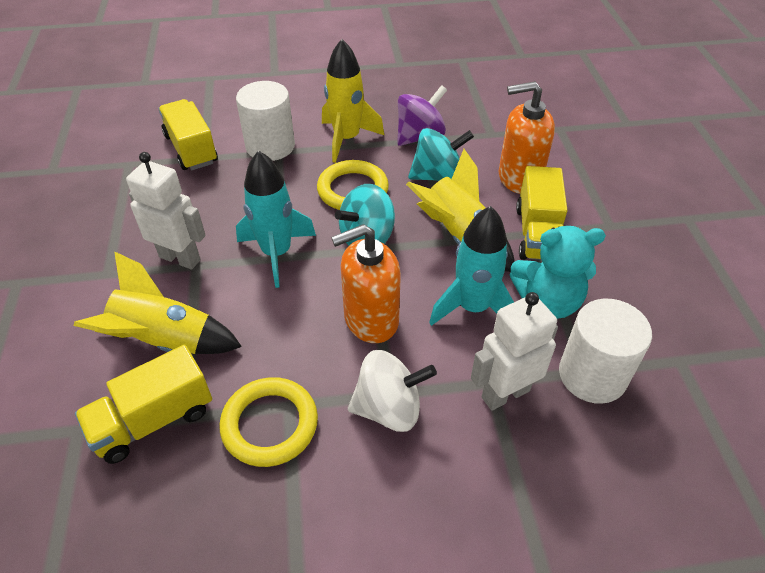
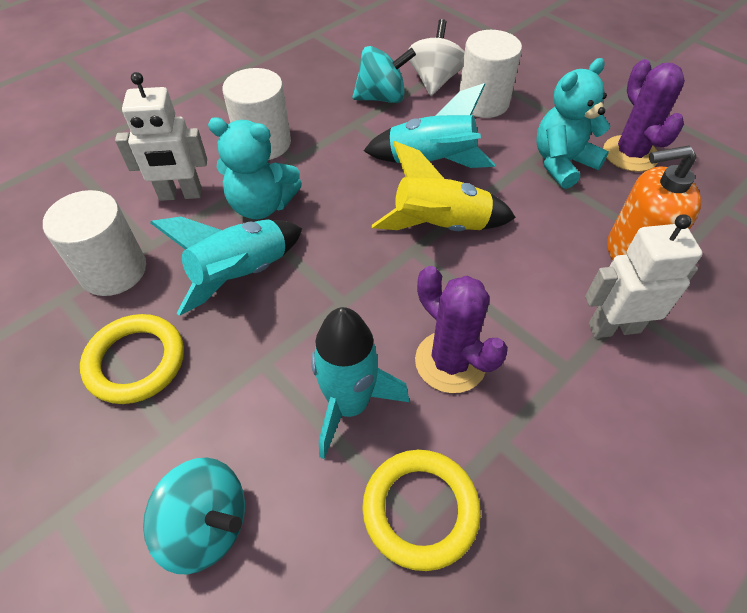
orange soap dispenser: 2 -> 1
purple cactus: 0 -> 2
purple spinning top: 1 -> 0
turquoise rocket: 2 -> 3
turquoise teddy bear: 1 -> 2
white cylinder: 2 -> 3
yellow rocket: 3 -> 1
yellow truck: 3 -> 0

